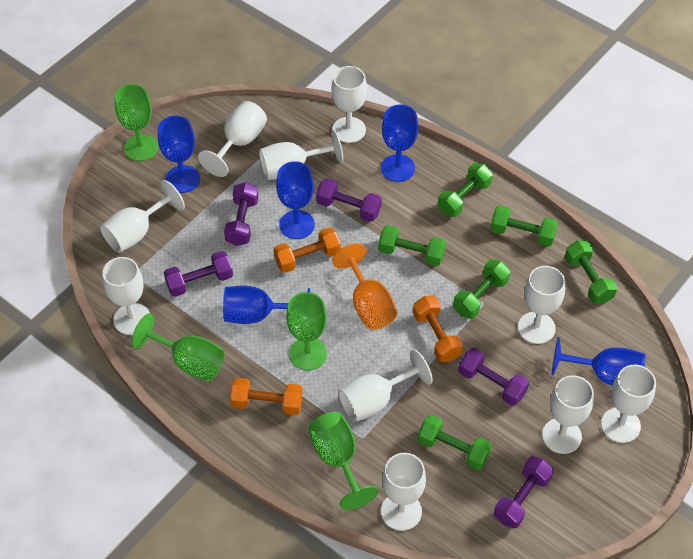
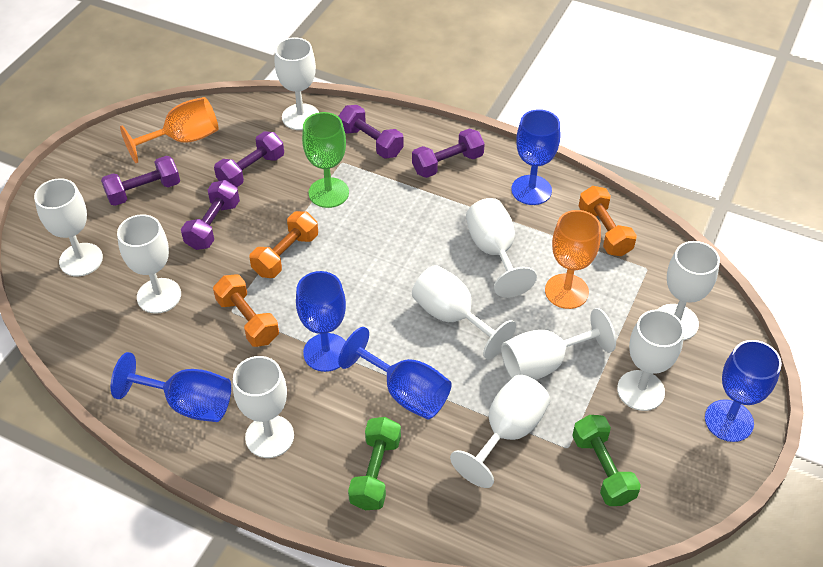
green dumbbell: 6 -> 2
green goblet: 4 -> 1
orange goblet: 1 -> 2

